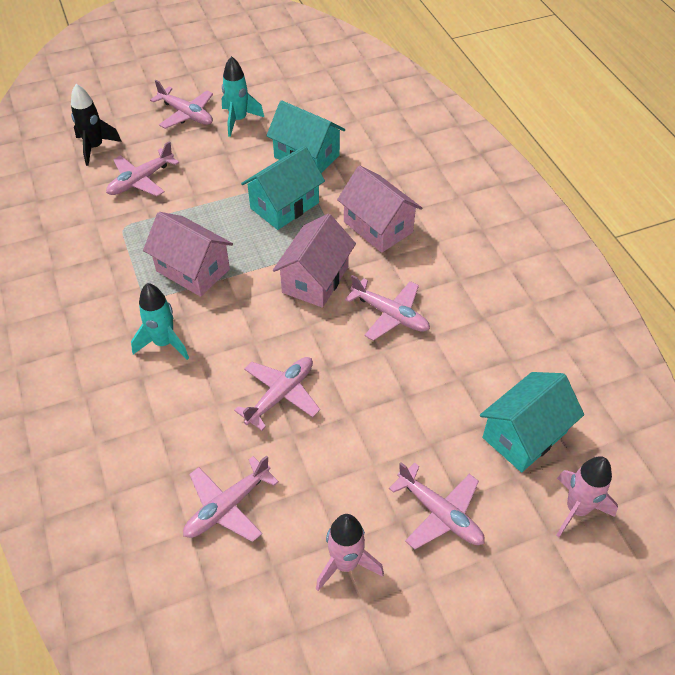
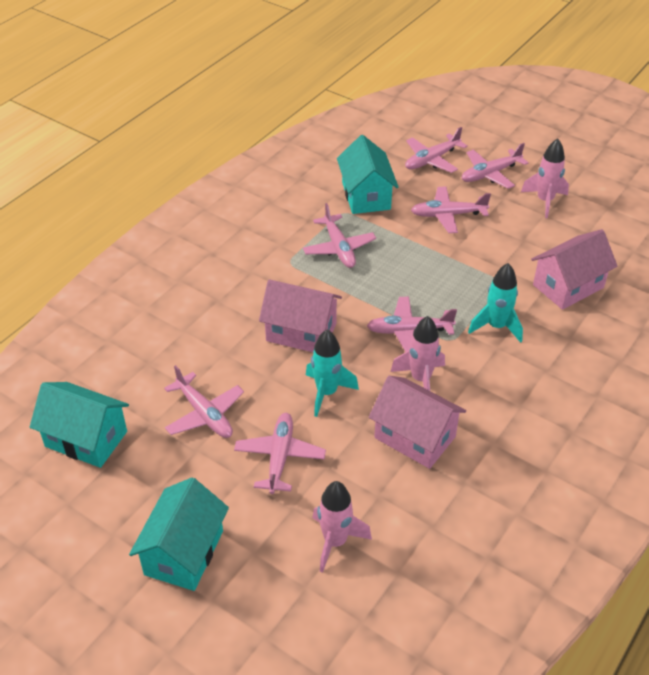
black rocket: 1 -> 0
pink plane: 6 -> 7
pink rocket: 2 -> 3

